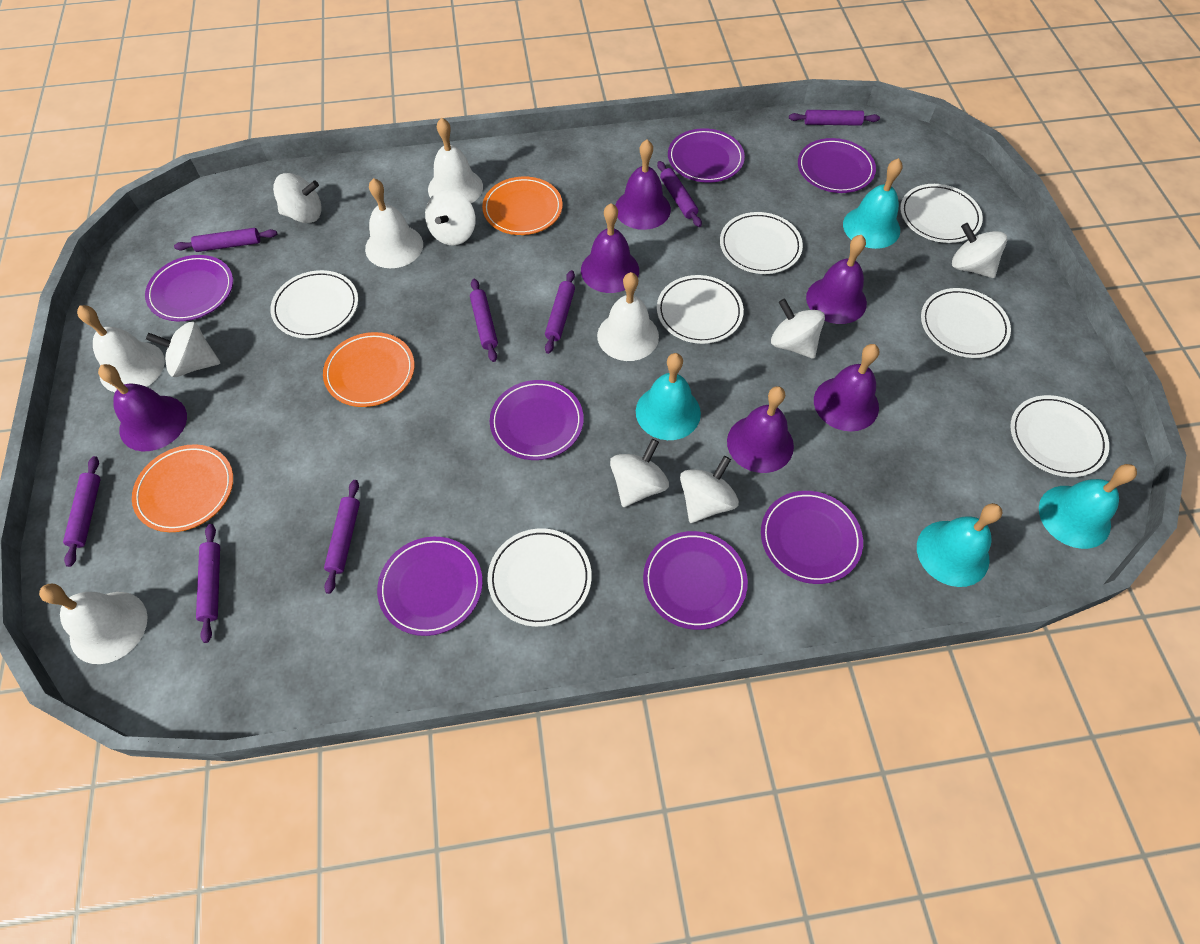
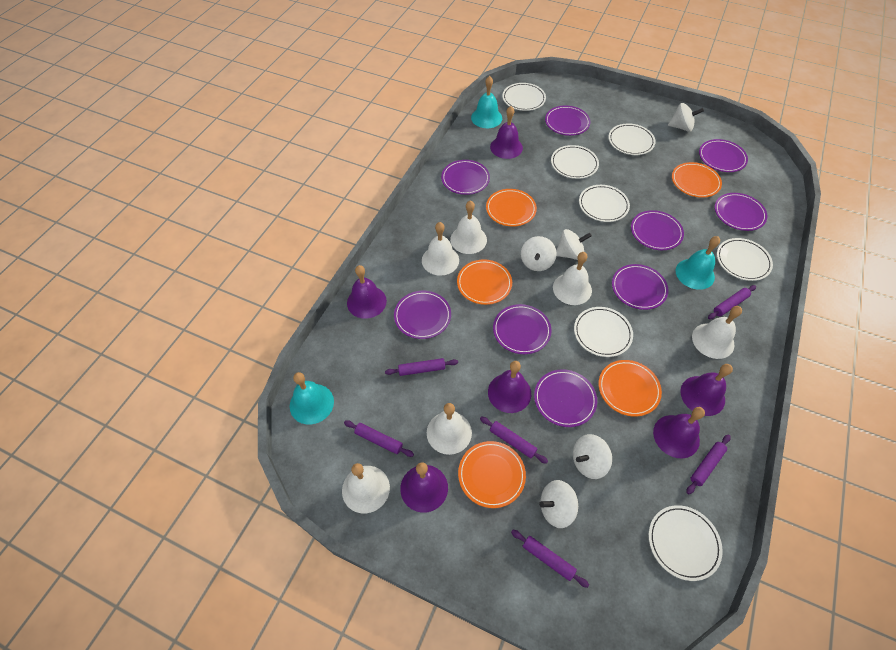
orange plate: 3 -> 5
purple plate: 7 -> 9
purple rolling pin: 8 -> 6
turquoise bell: 4 -> 3
white bell: 5 -> 6
white spinning top: 7 -> 5

